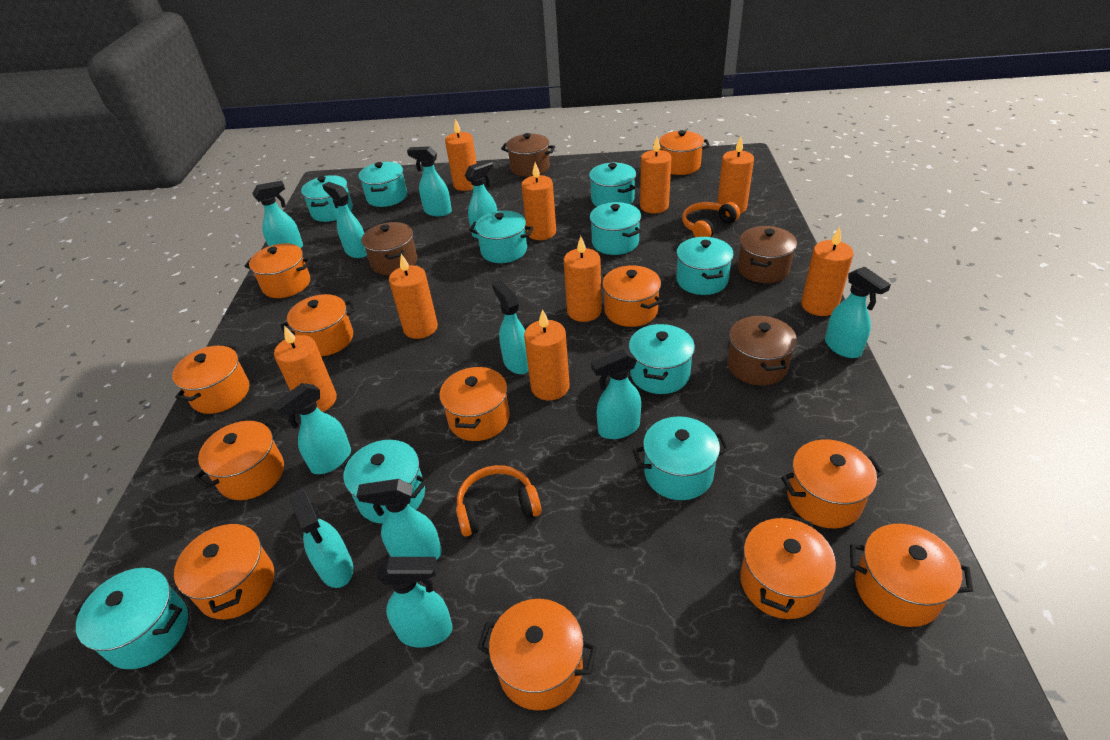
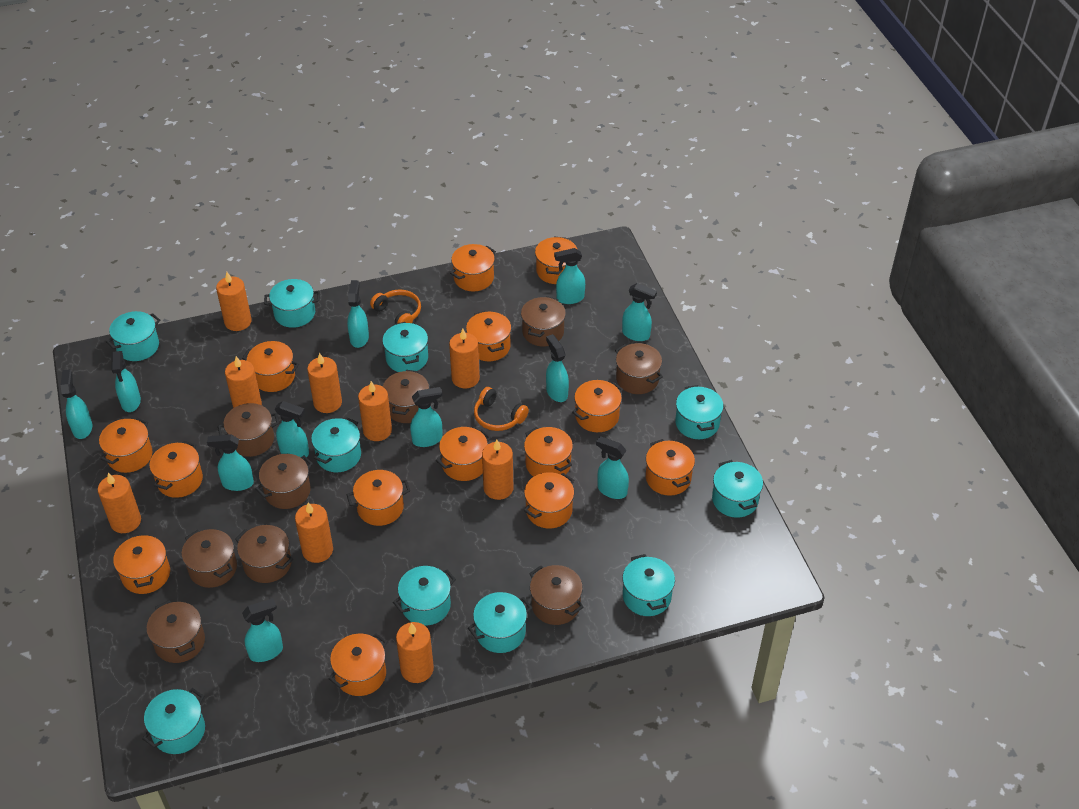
brown pot: 4 -> 9
orange pot: 12 -> 14

